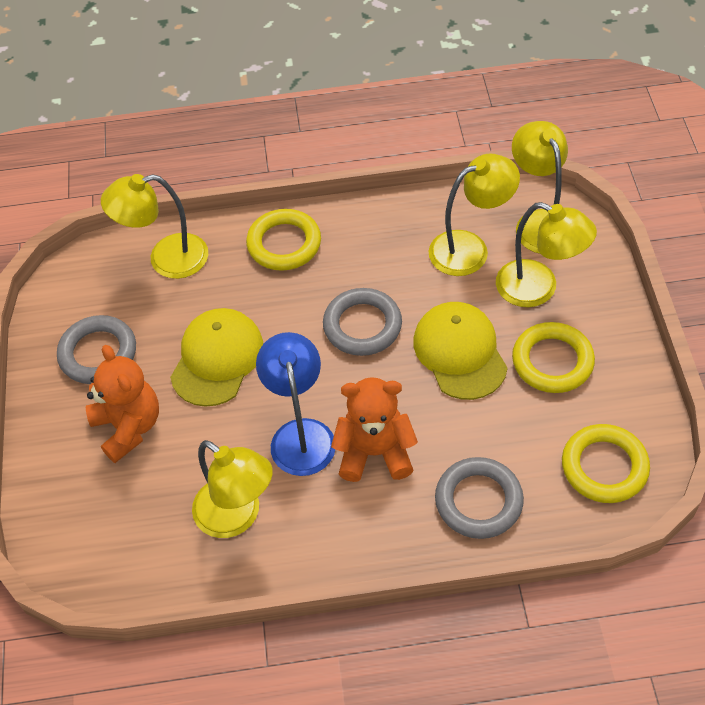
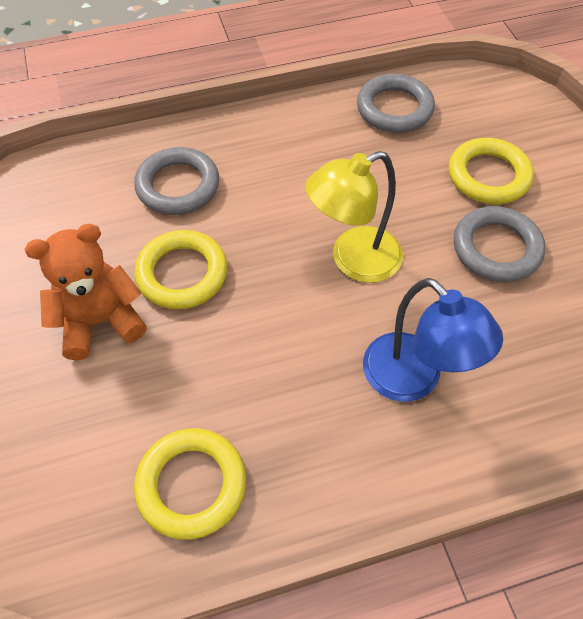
orange teddy bear: 2 -> 1
yellow cap: 2 -> 0
yellow lamp: 5 -> 1

